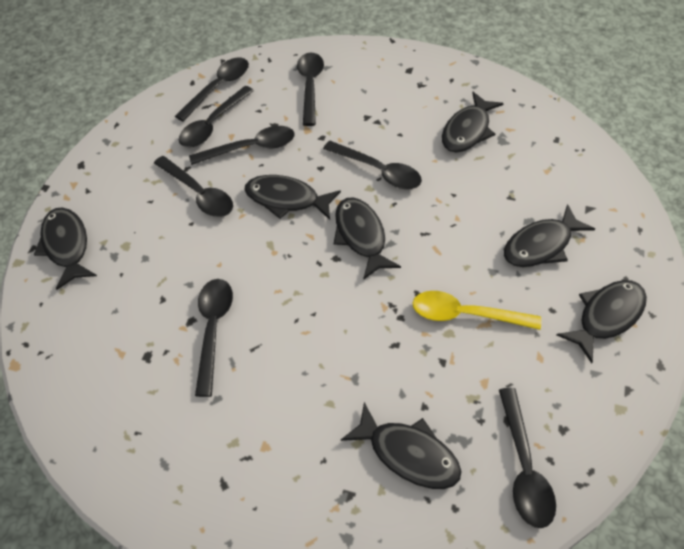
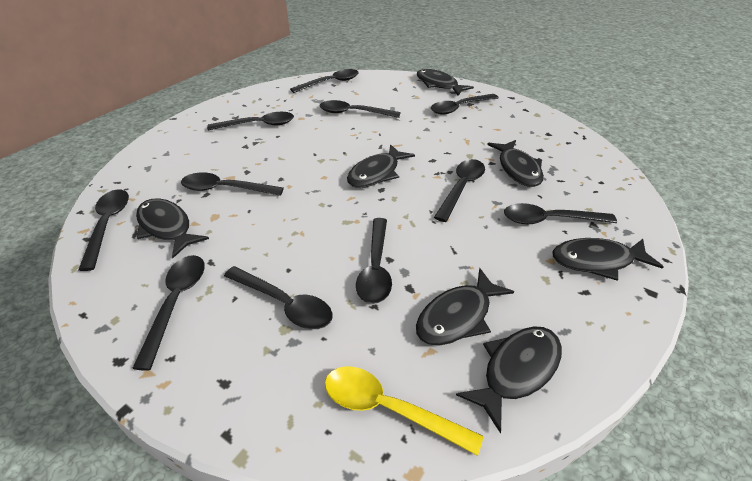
black spoon: 8 -> 11

